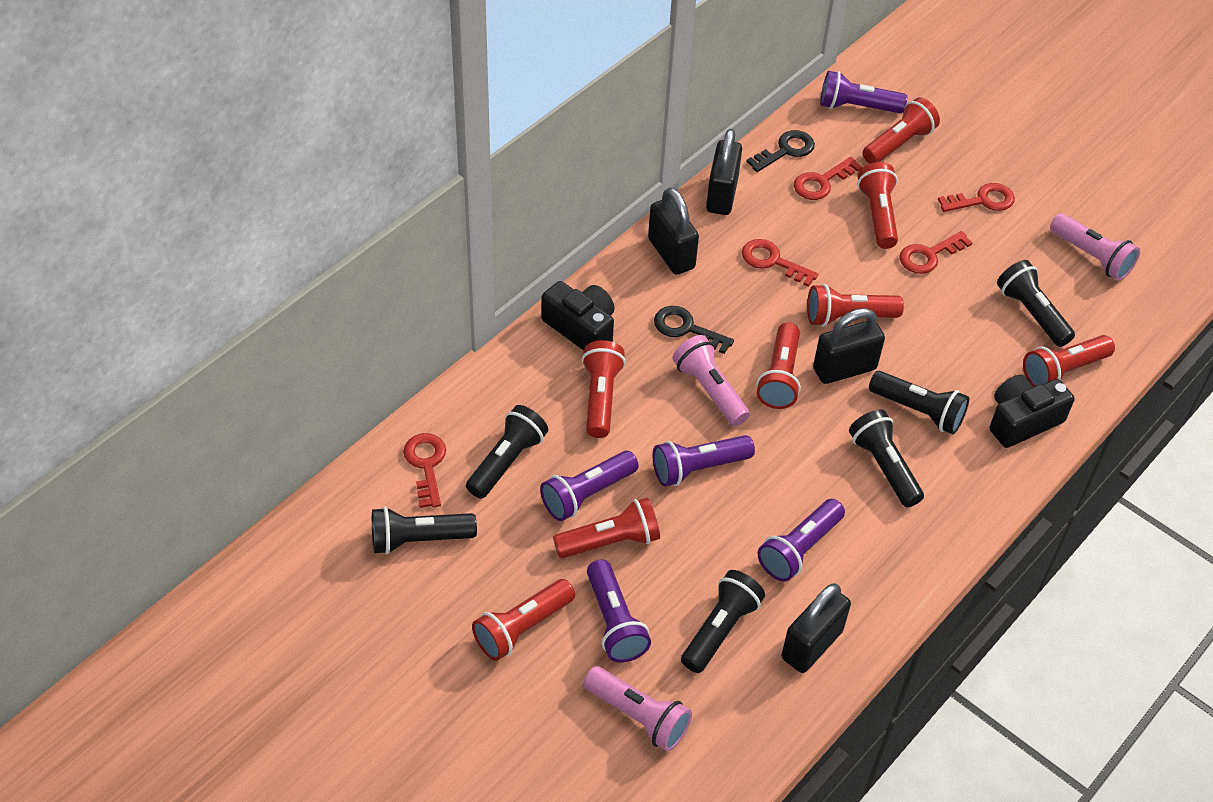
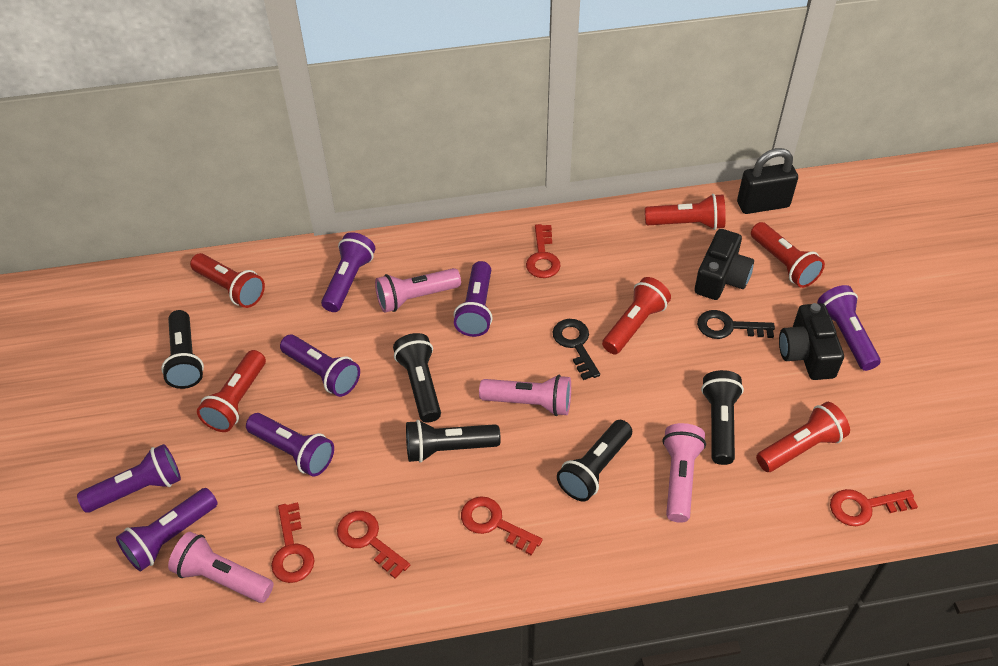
black flashlight: 6 -> 5
black padlock: 4 -> 1
pink flashlight: 3 -> 4
purple flashlight: 5 -> 7
red flashlight: 8 -> 6

